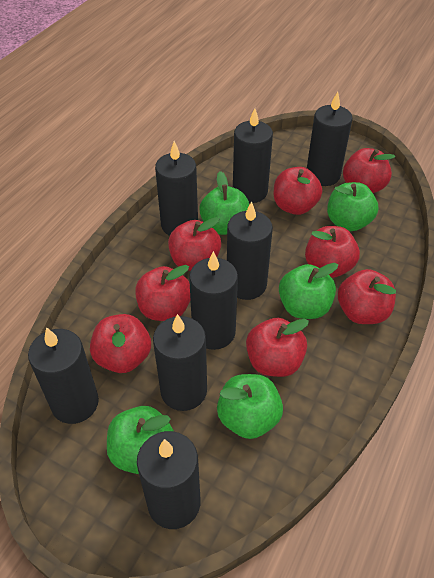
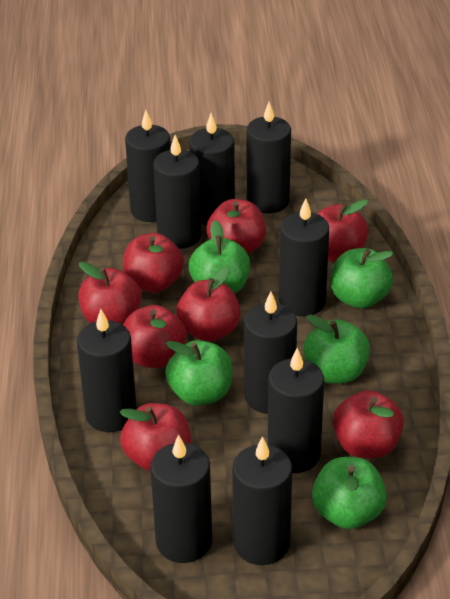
black candle: 8 -> 10

